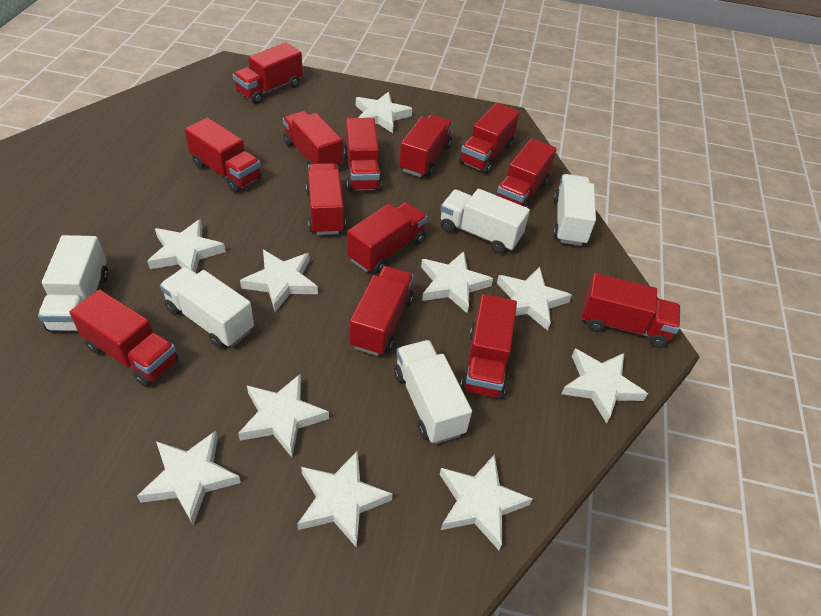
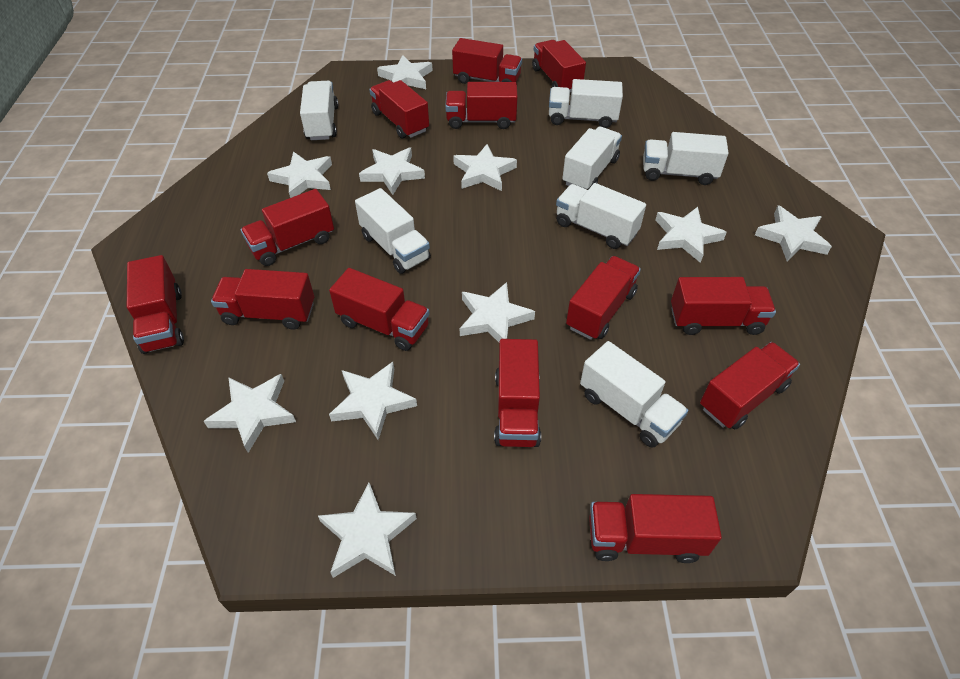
white truck: 5 -> 7

